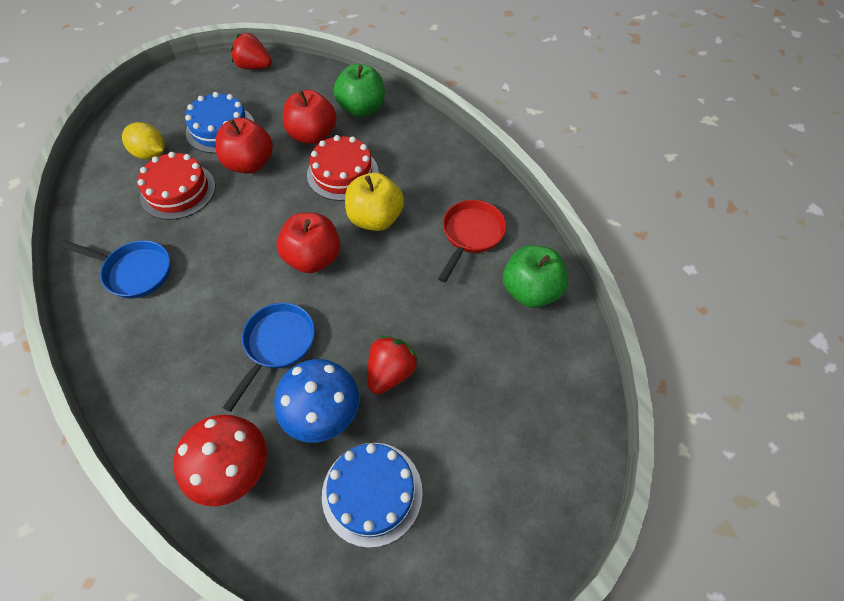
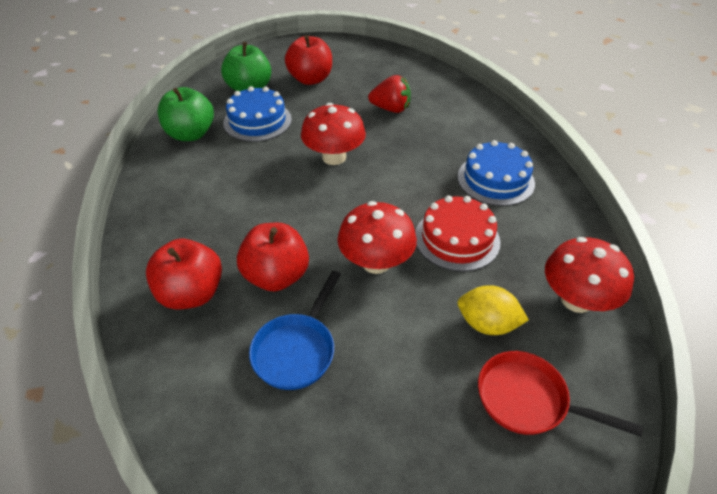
blue mushroom: 1 -> 0
blue pan: 2 -> 1
red cake: 2 -> 1
red mushroom: 1 -> 3
red strawberry: 2 -> 1
yellow apple: 1 -> 0

